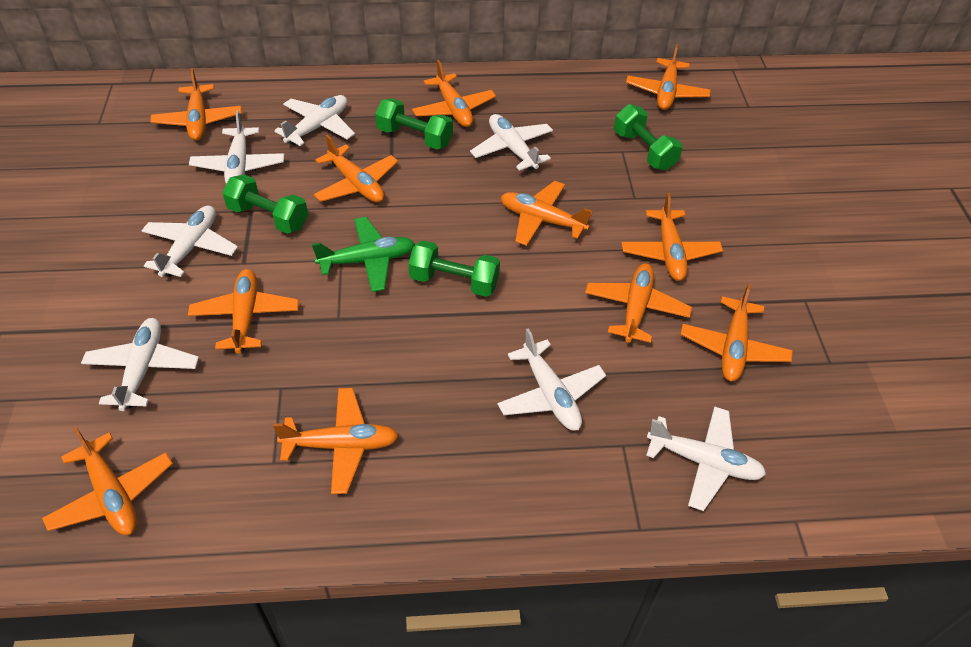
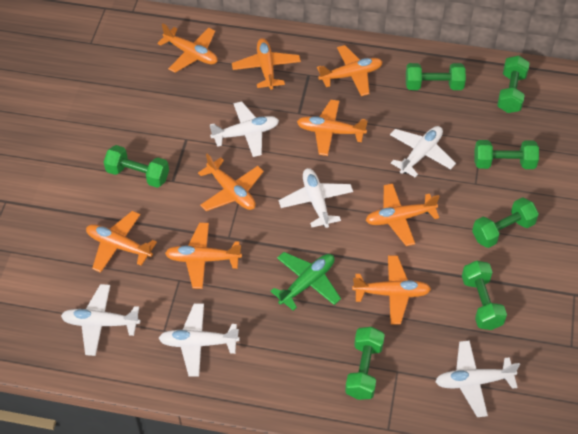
green dumbbell: 4 -> 7
orange plane: 11 -> 9
white plane: 7 -> 6

